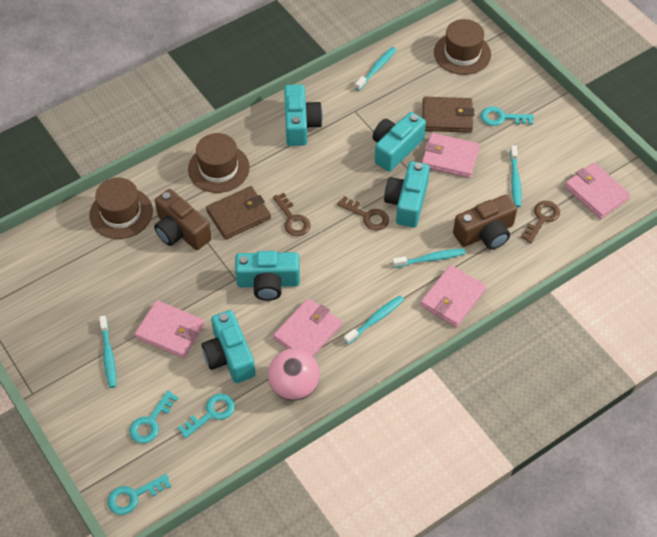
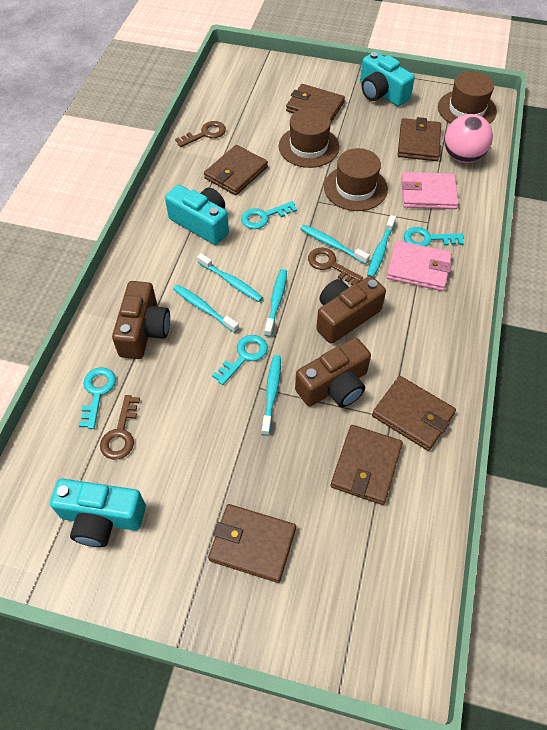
brown camera: 2 -> 3
brown wallet: 2 -> 6
pink wallet: 5 -> 2
turquoise camera: 5 -> 3
turquoise toothbrush: 5 -> 6

